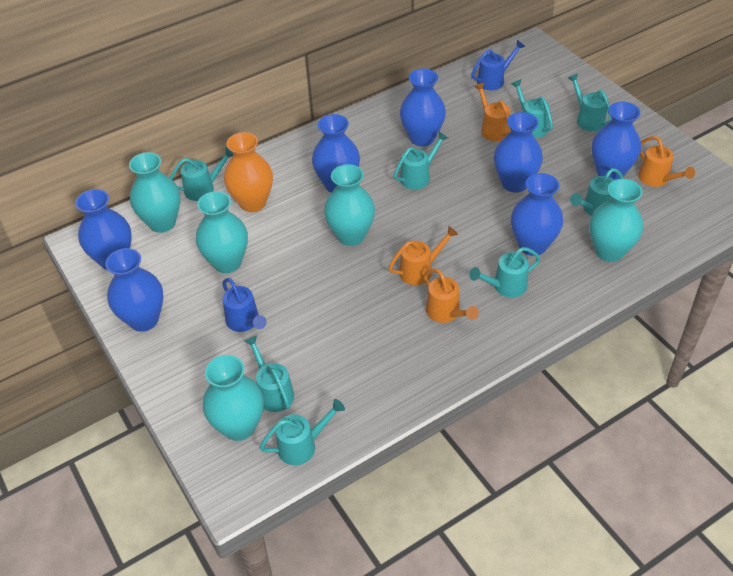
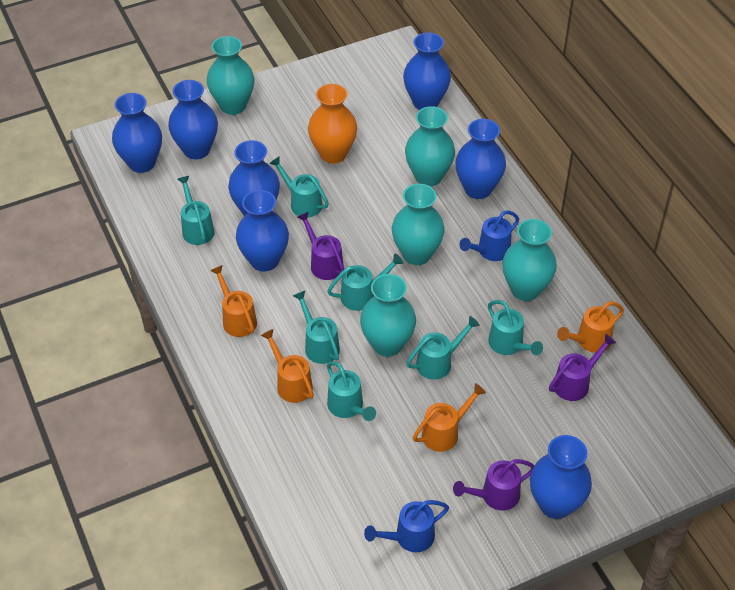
purple watering can: 0 -> 3
turquoise watering can: 8 -> 7

